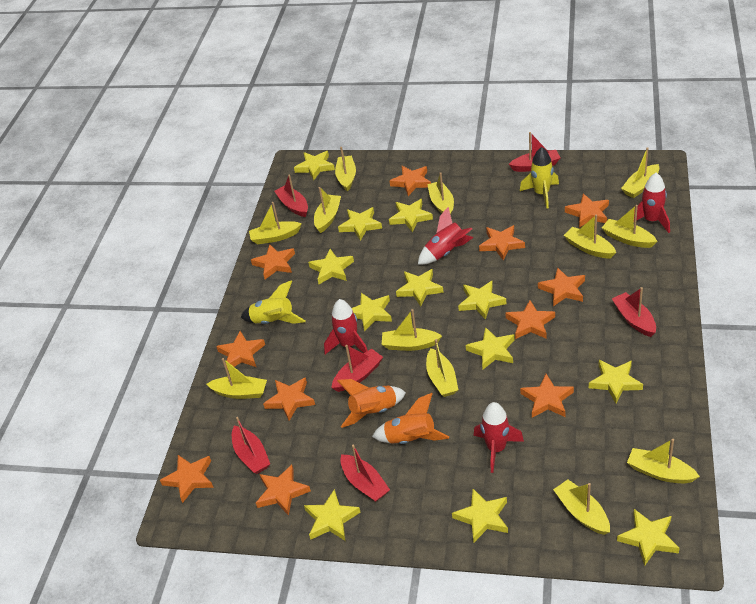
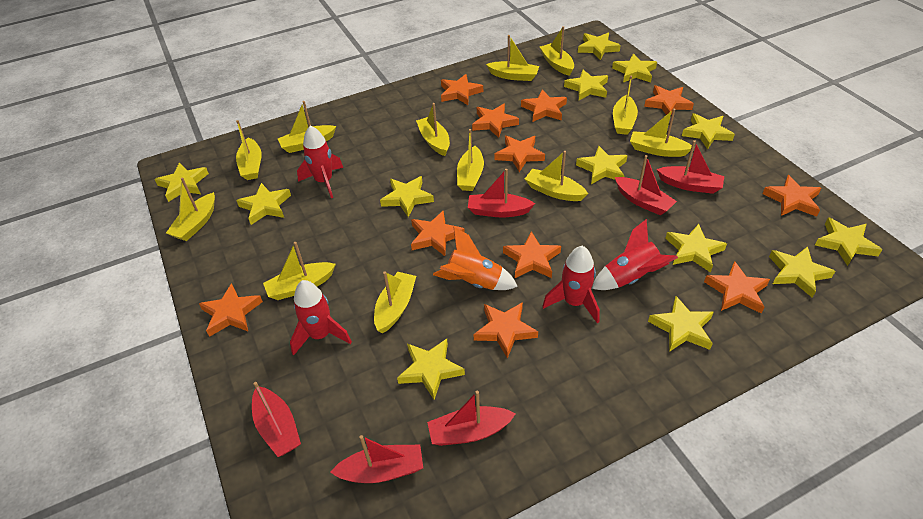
orange rocket: 2 -> 1
yellow rocket: 2 -> 0
yellow star: 12 -> 13

